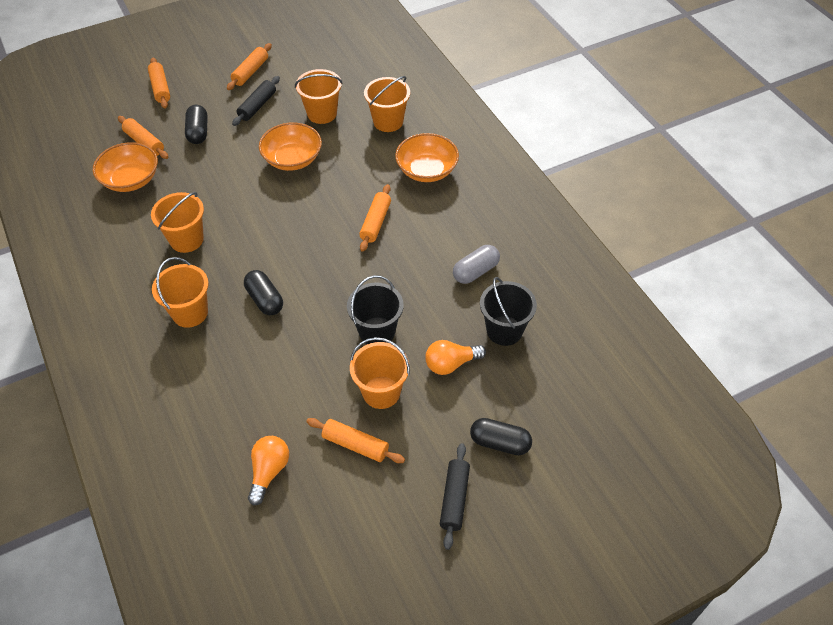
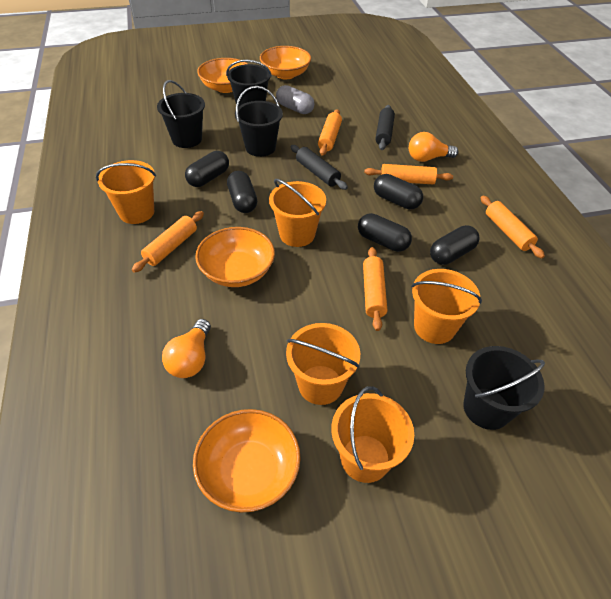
black bucket: 2 -> 4
black capsule: 3 -> 5
orange bowl: 3 -> 4

